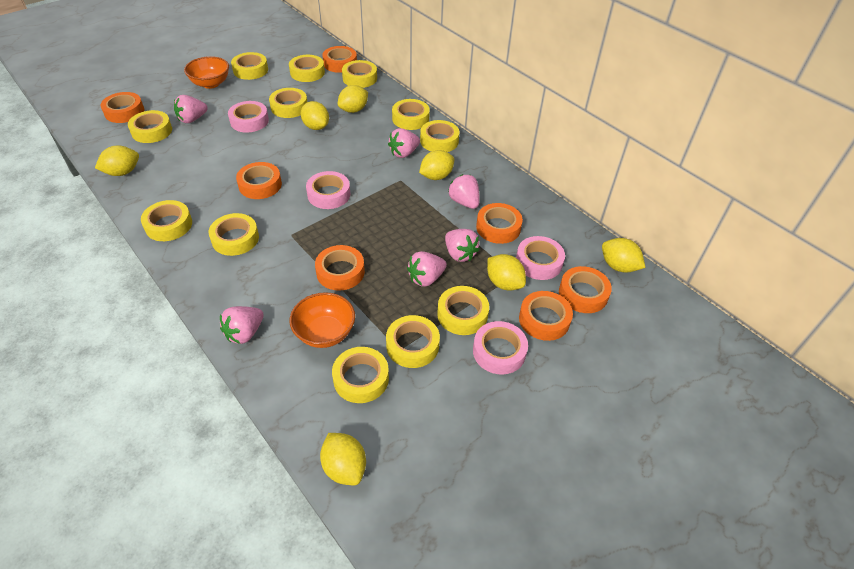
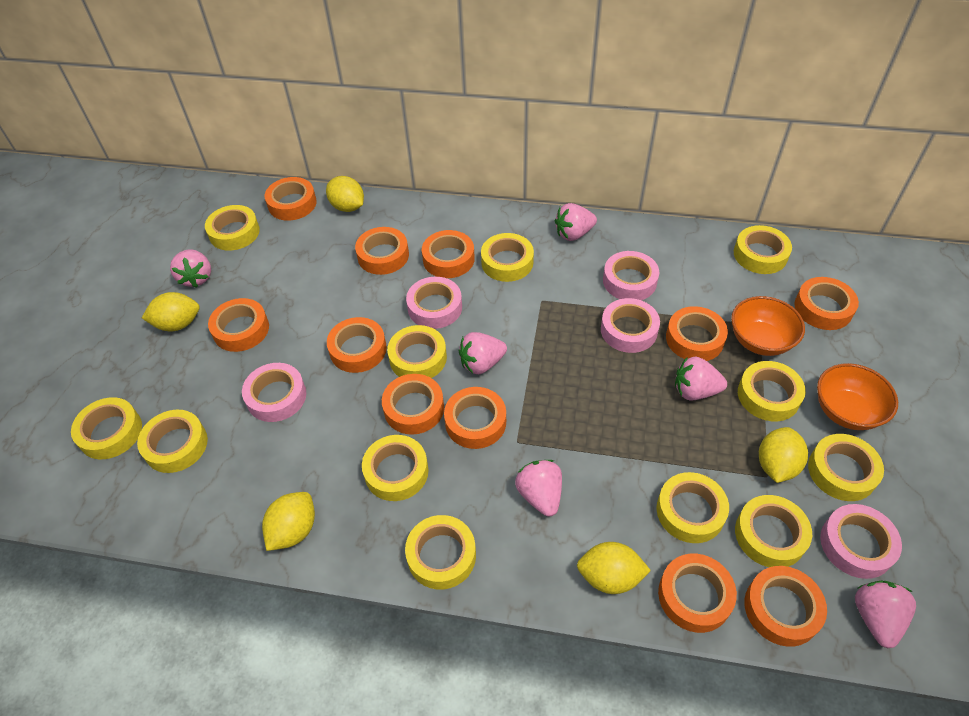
orange tape: 7 -> 11
pink tape: 4 -> 5
yellow lemon: 7 -> 5

